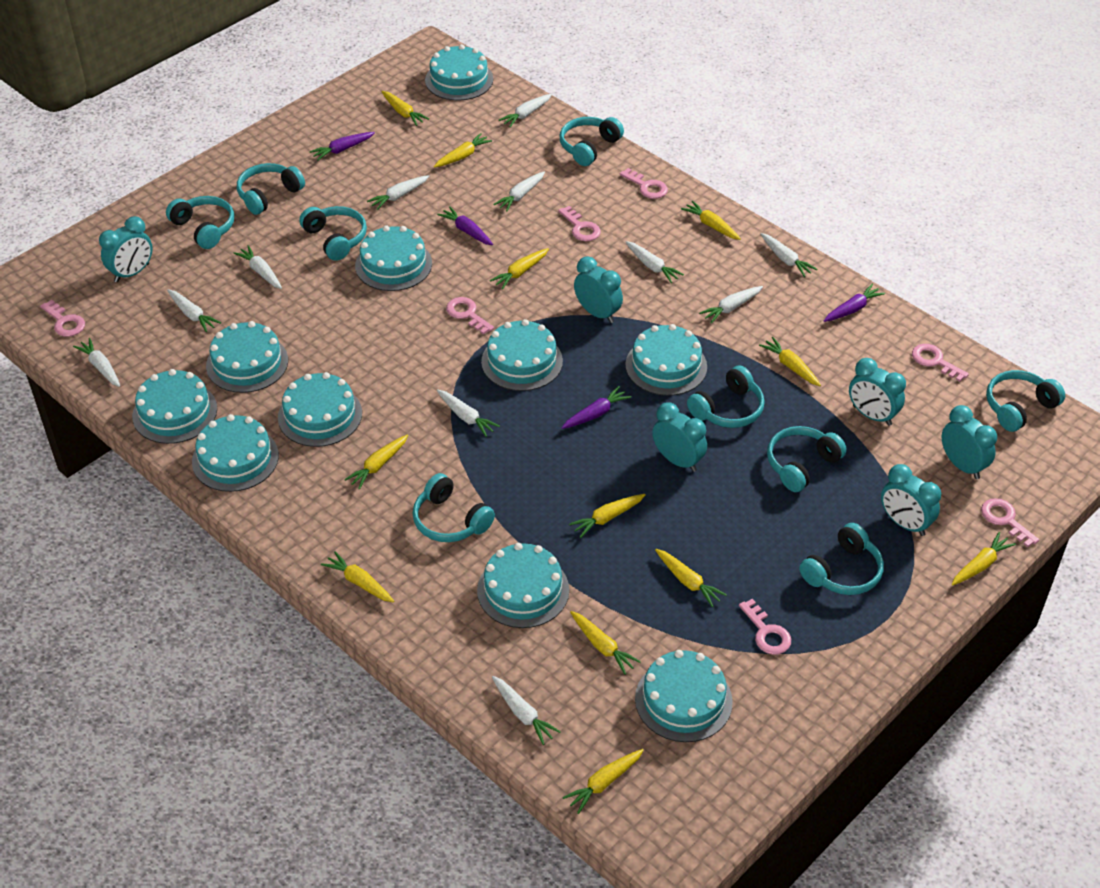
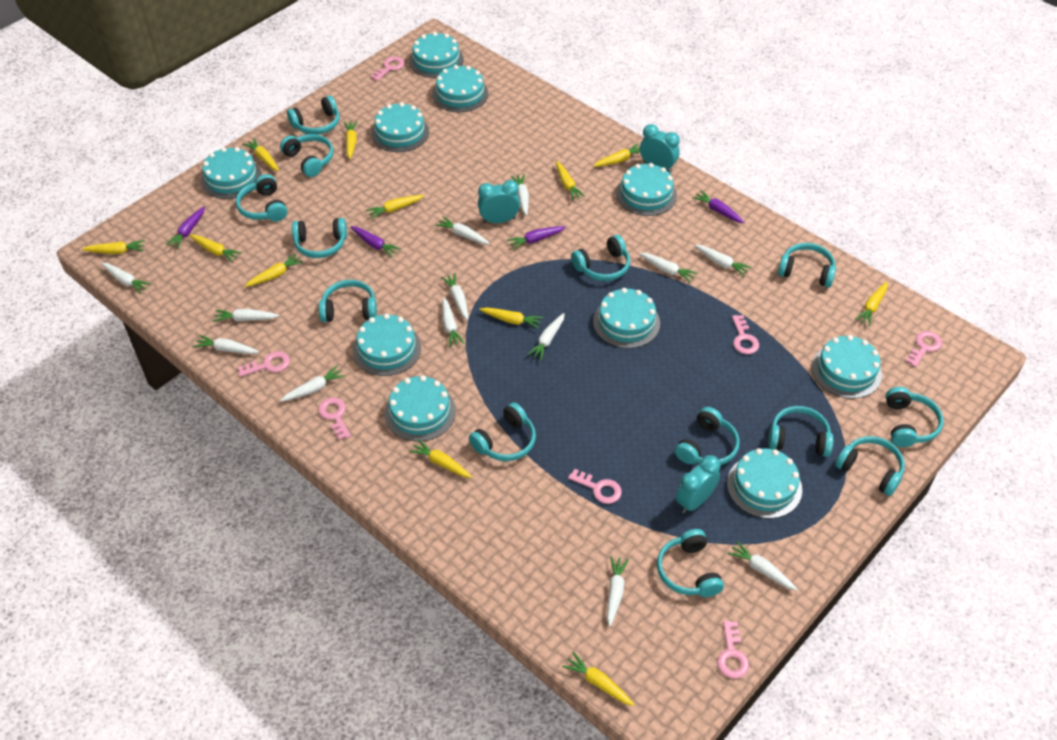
turquoise clock: 6 -> 3
turquoise headphones: 9 -> 13
white carrot: 11 -> 13

